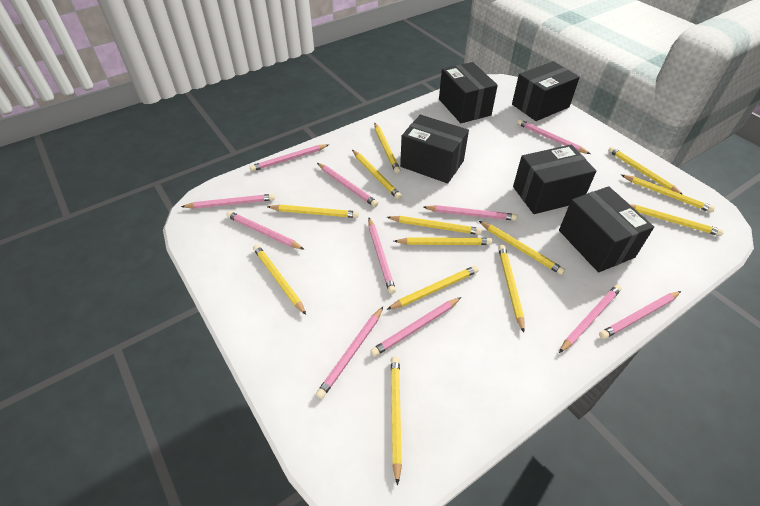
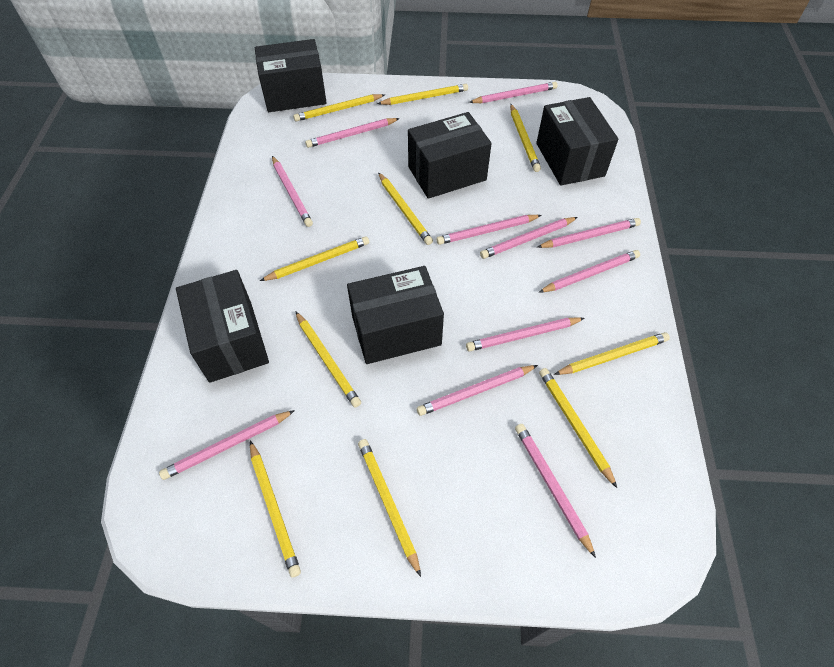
yellow pencil: 13 -> 10

